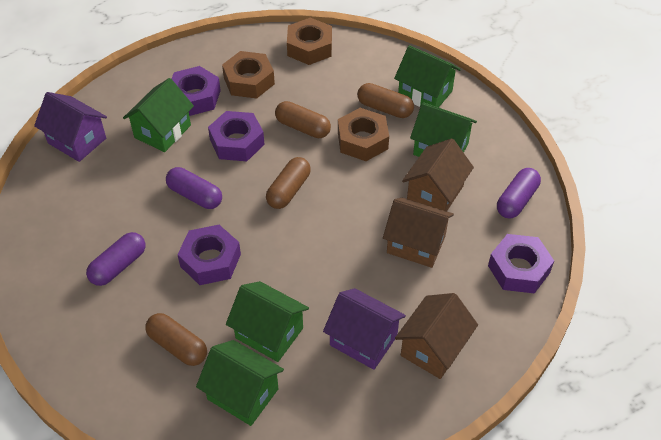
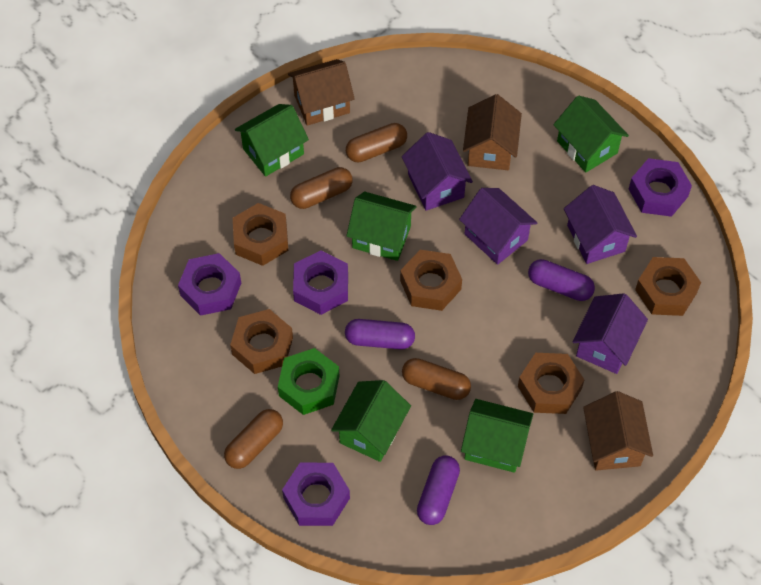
brown nut: 3 -> 5
green nut: 0 -> 1
purple house: 2 -> 4

